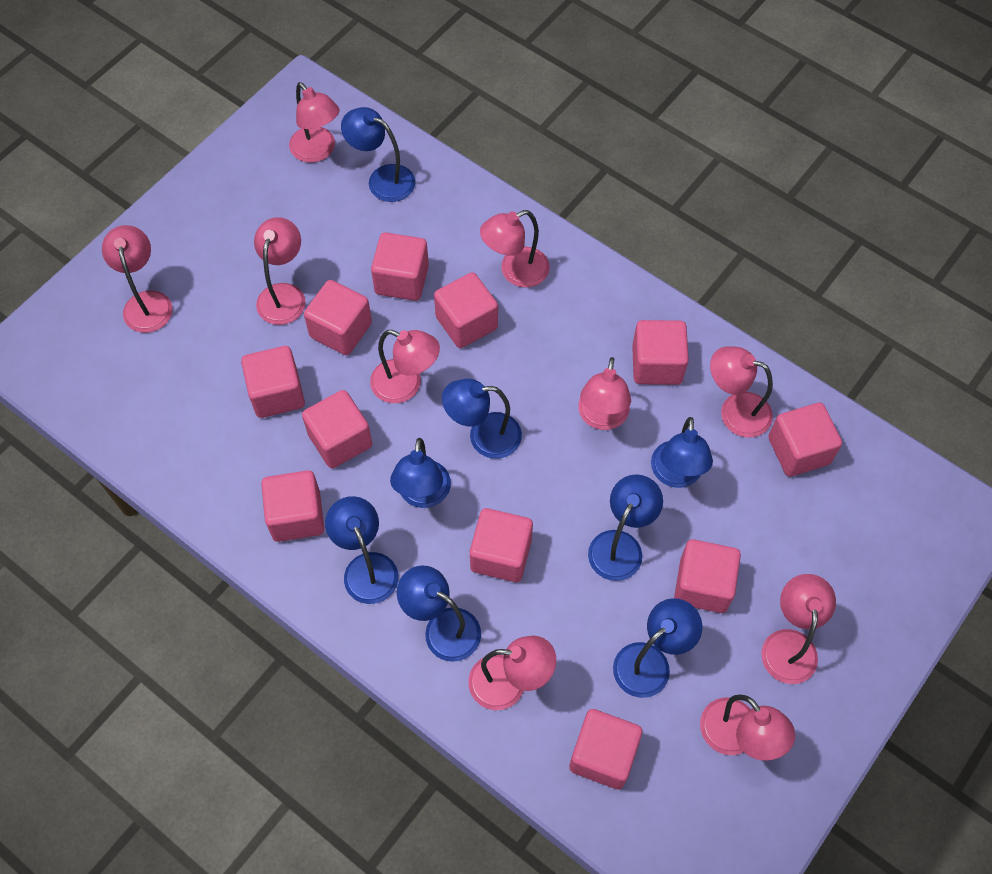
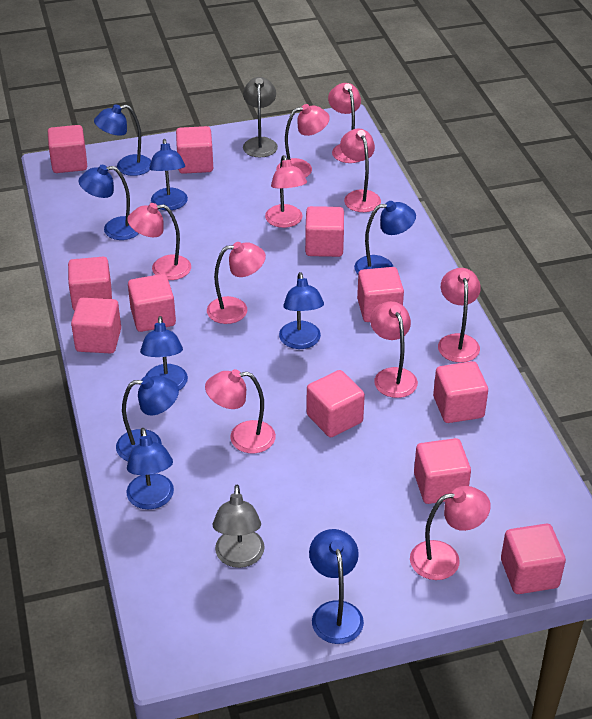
blue lamp: 8 -> 9
grey lamp: 0 -> 2

